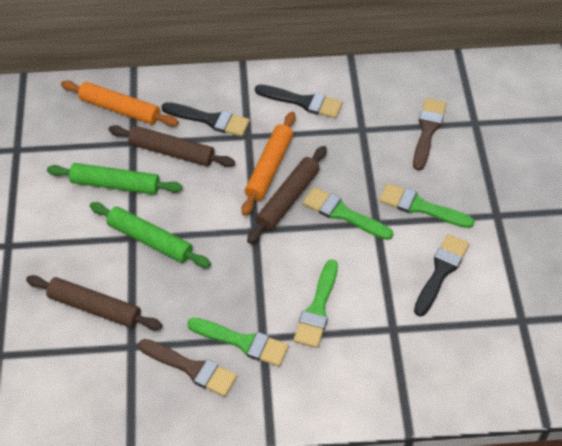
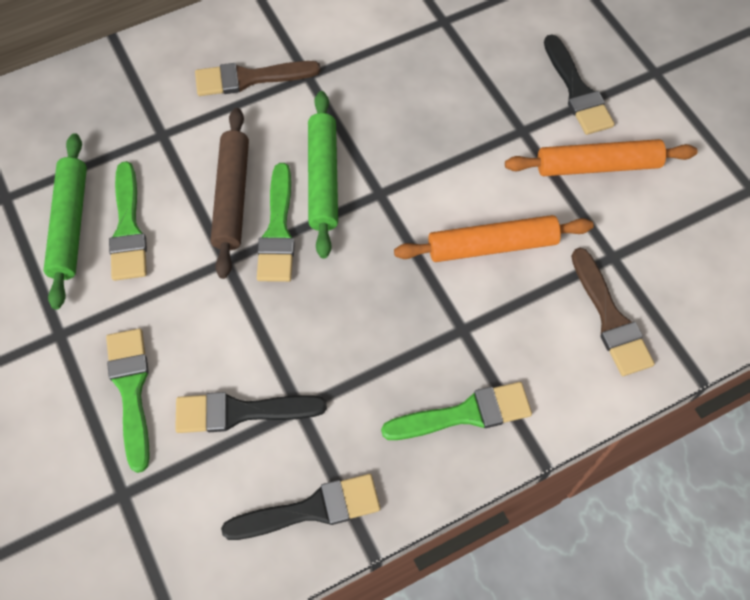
brown rolling pin: 3 -> 1

